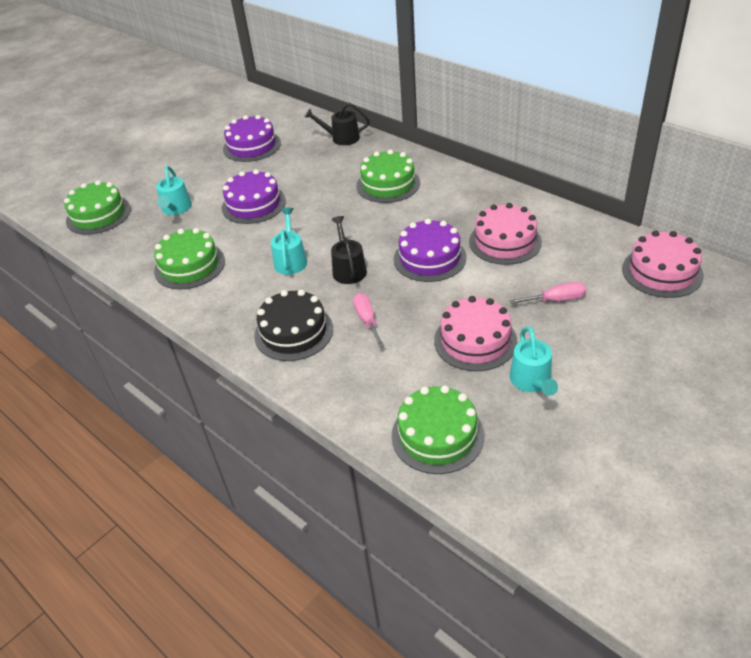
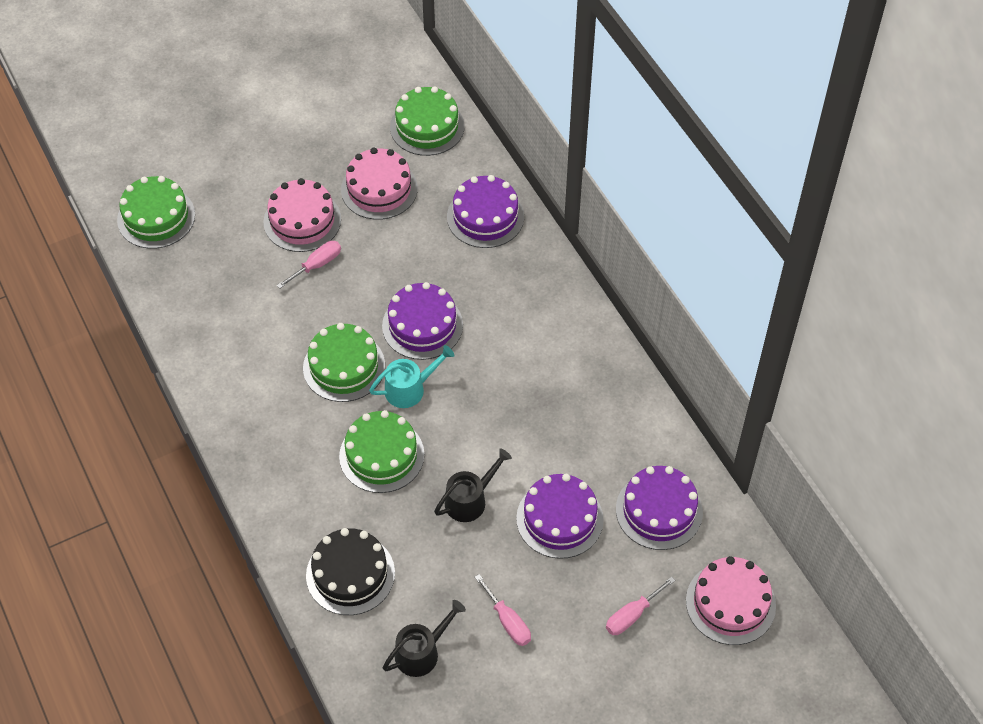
pink screwdriver: 2 -> 3
purple cake: 3 -> 4
turquoise watering can: 3 -> 1

